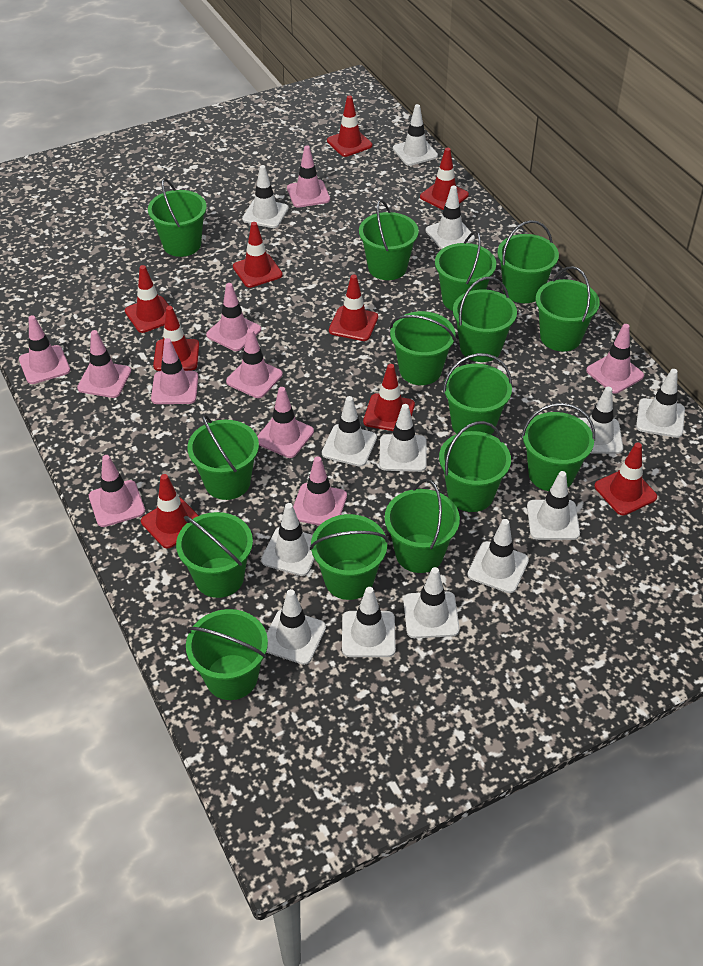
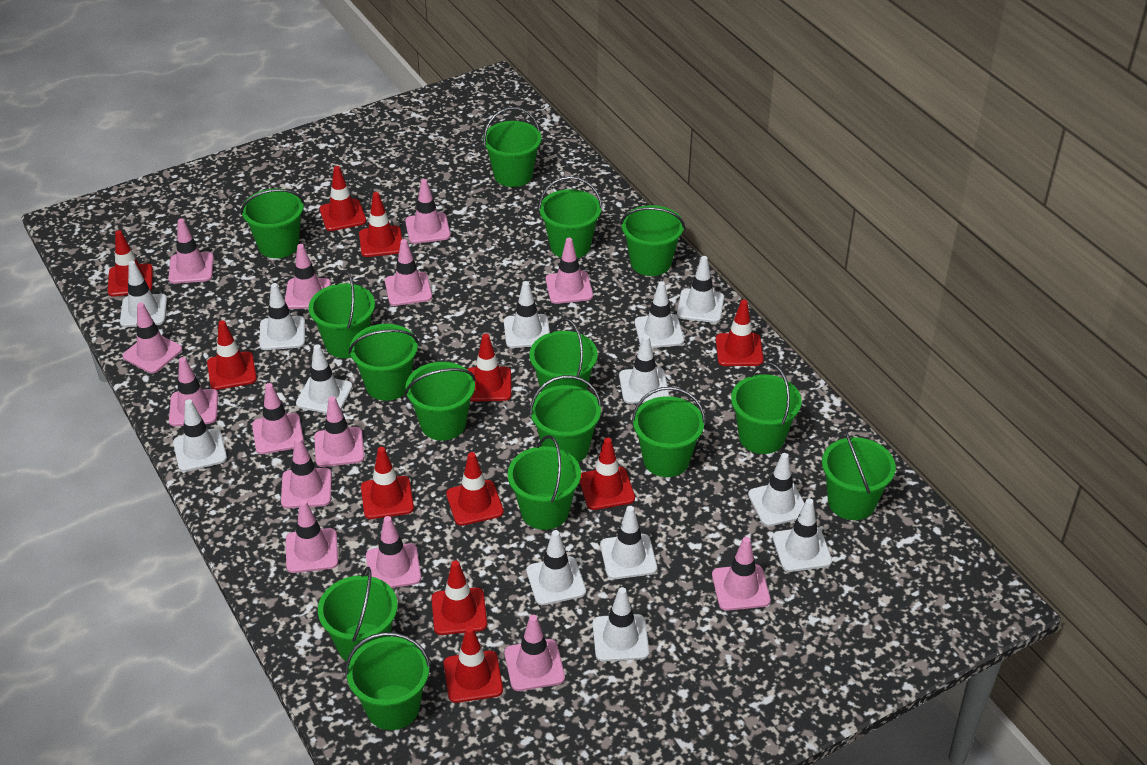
pink traffic cone: 10 -> 14
red traffic cone: 9 -> 11

